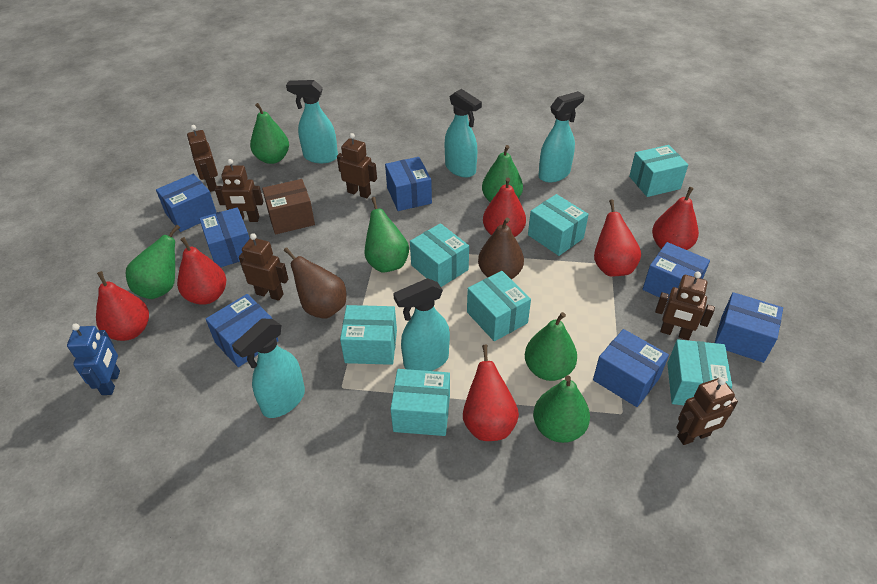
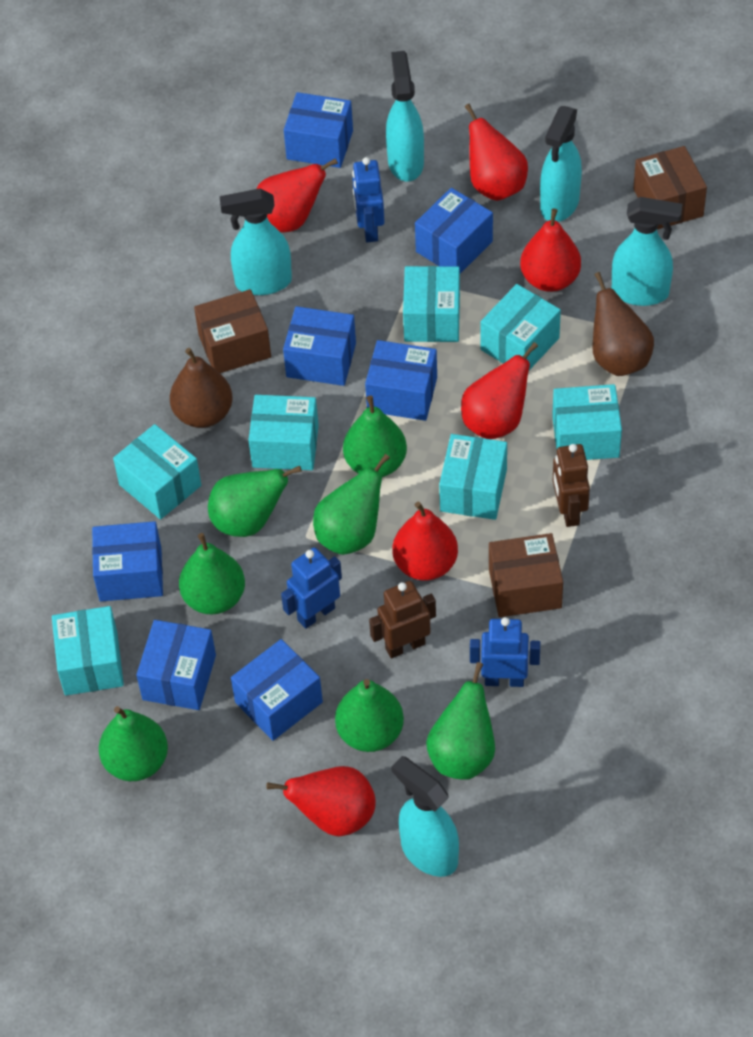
blue robot: 1 -> 3
brown box: 1 -> 3
brown robot: 6 -> 2
green pear: 6 -> 7

